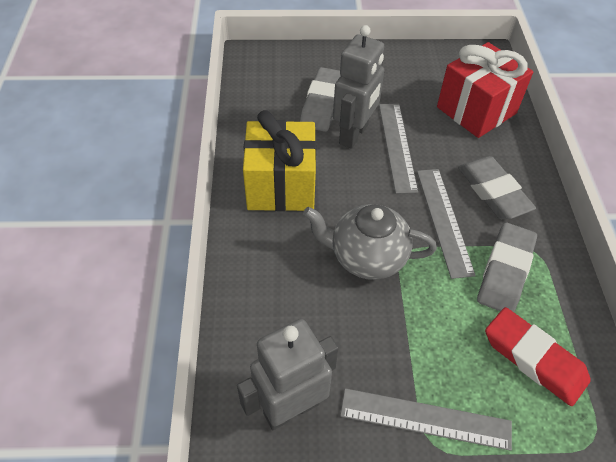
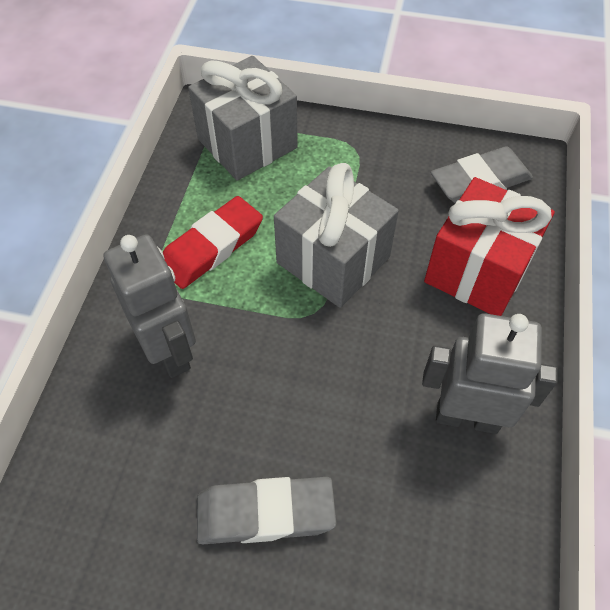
grey eraser: 3 -> 2
grey gift: 0 -> 2
grey ruler: 3 -> 0
grey teapot: 1 -> 0
yellow gift: 1 -> 0

